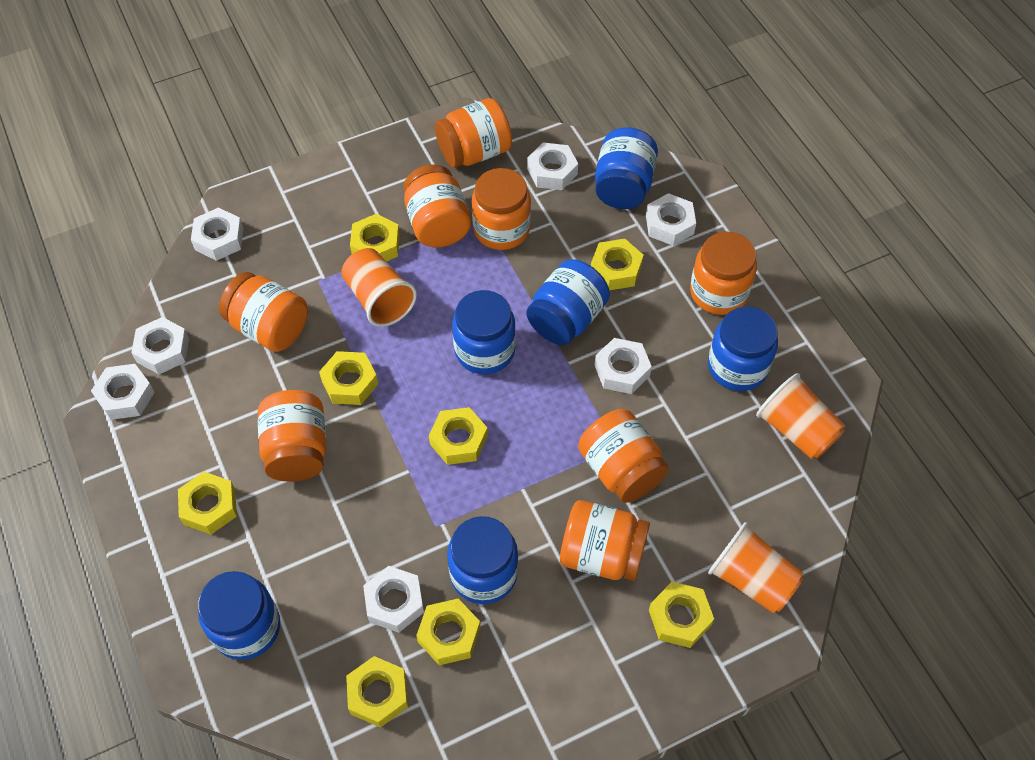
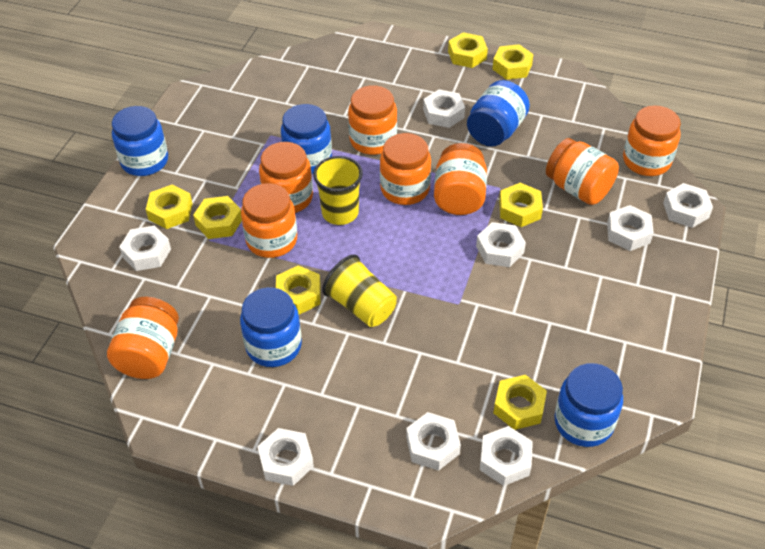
blue jar: 6 -> 5
orange cup: 3 -> 0
white nut: 7 -> 8
yellow cup: 0 -> 2
yellow nut: 8 -> 7

